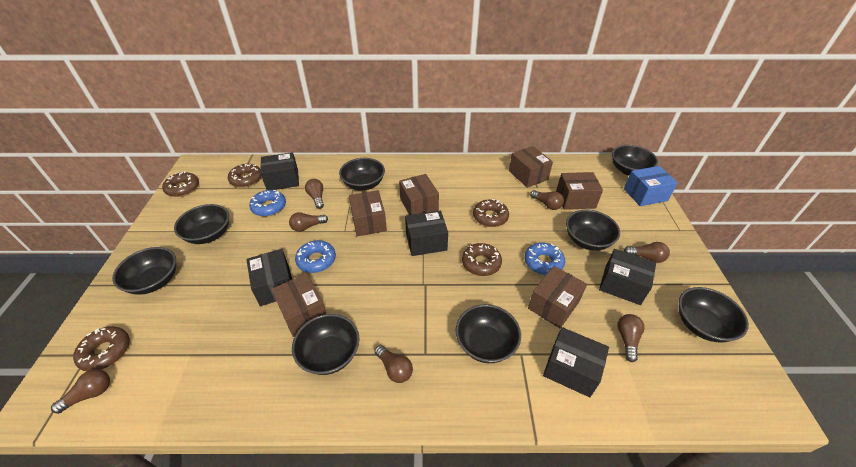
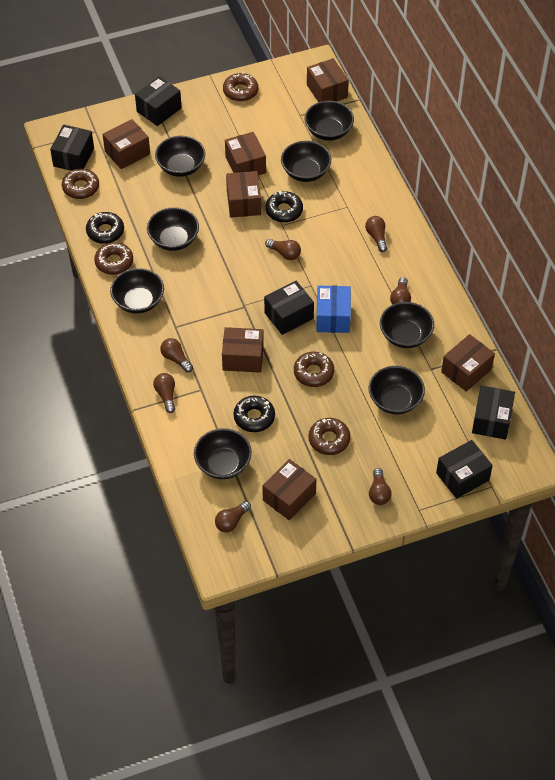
black donut: 0 -> 3
blue donut: 3 -> 0
brown box: 6 -> 7

